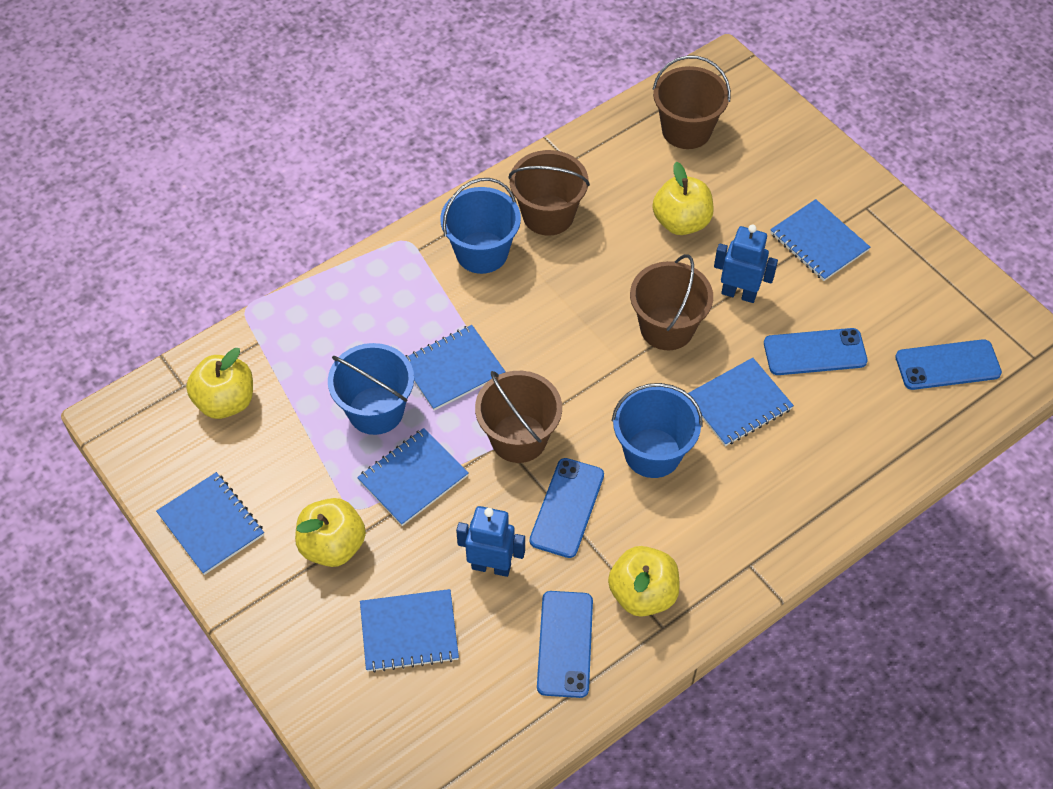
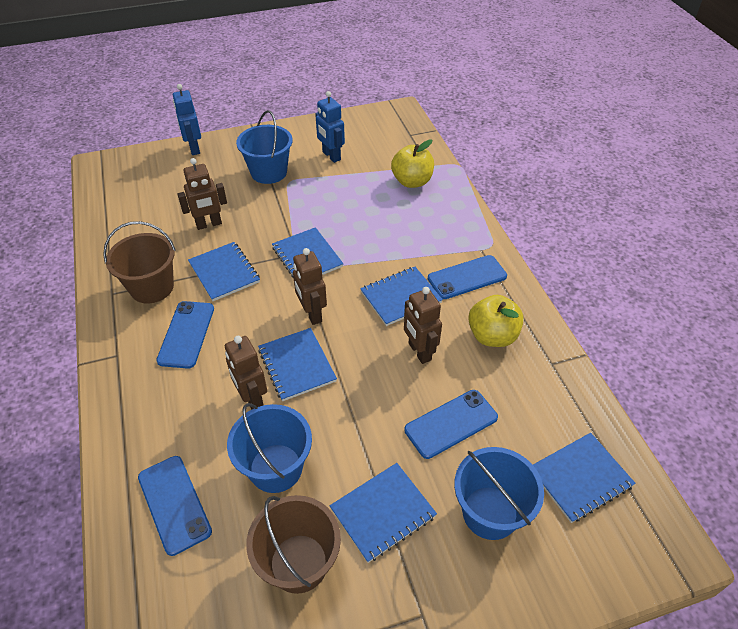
brown bucket: 4 -> 2
brown robot: 0 -> 4
yellow apple: 4 -> 2

